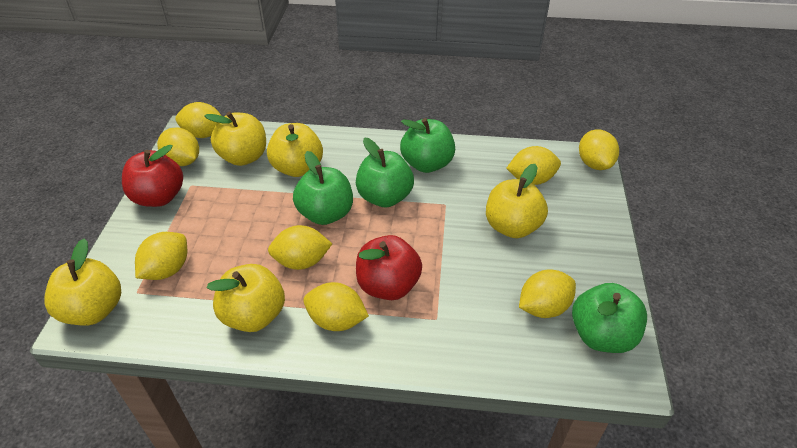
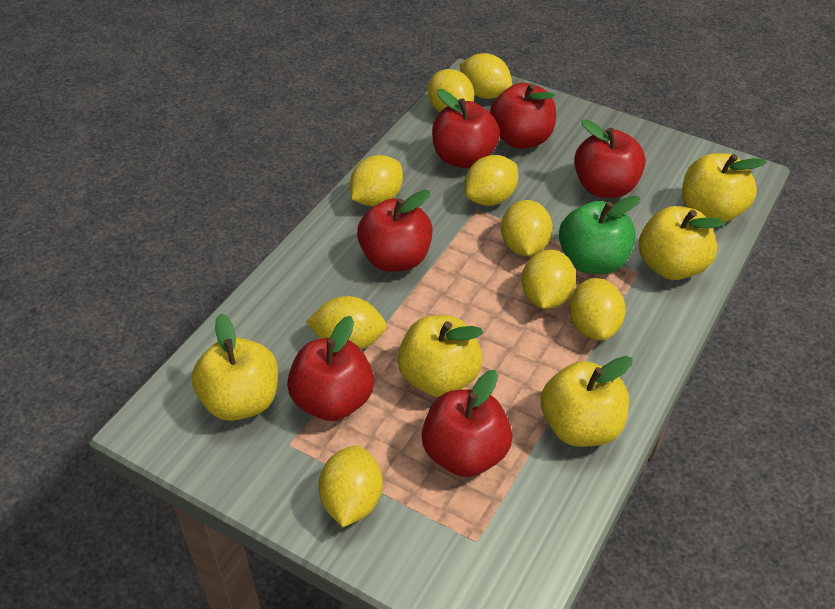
green apple: 4 -> 1
red apple: 2 -> 6
yellow lemon: 8 -> 9

